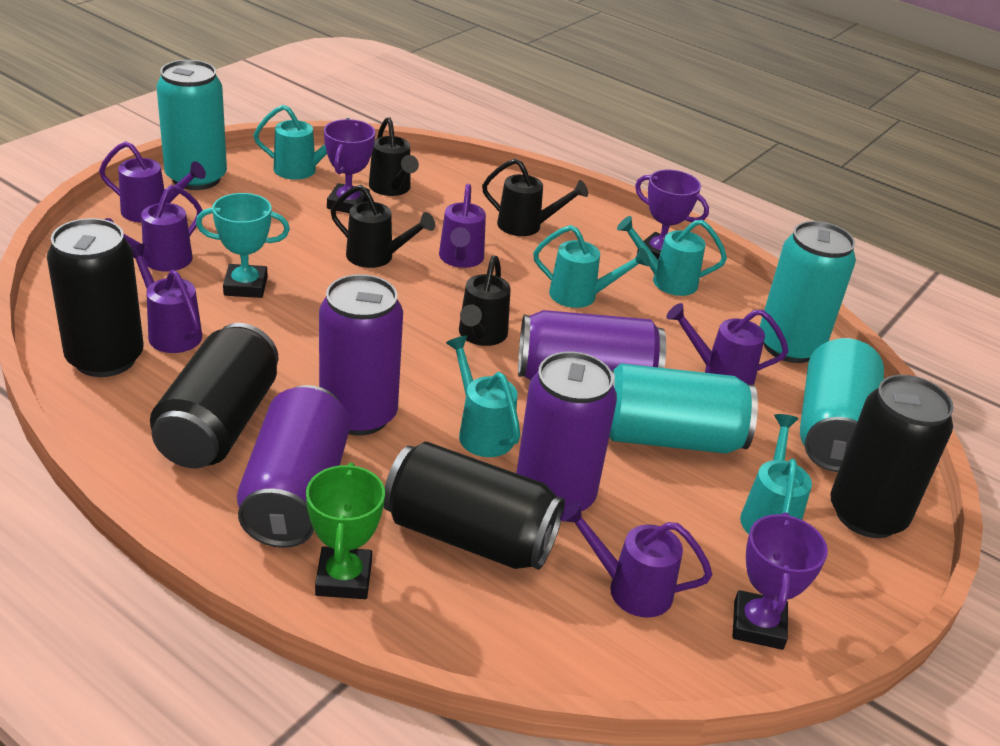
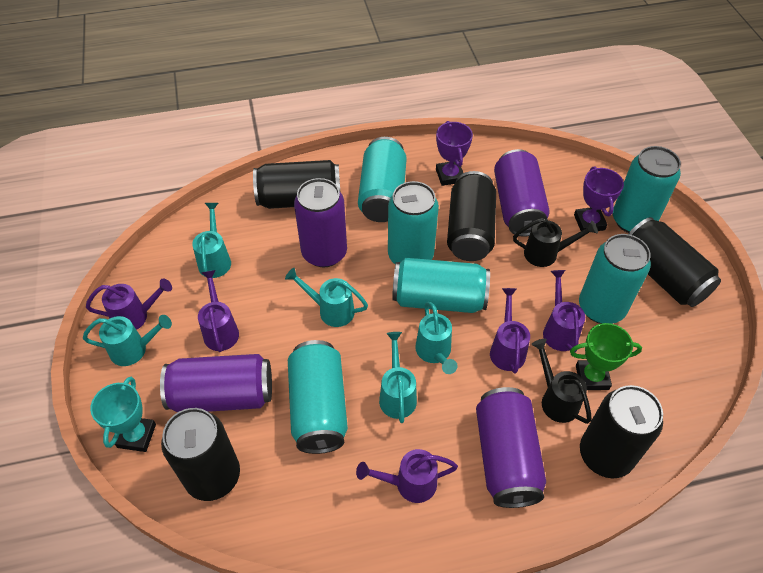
black can: 4 -> 5
black watering can: 4 -> 2
purple trophy: 3 -> 2
purple watering can: 6 -> 5
turquoise can: 4 -> 6

